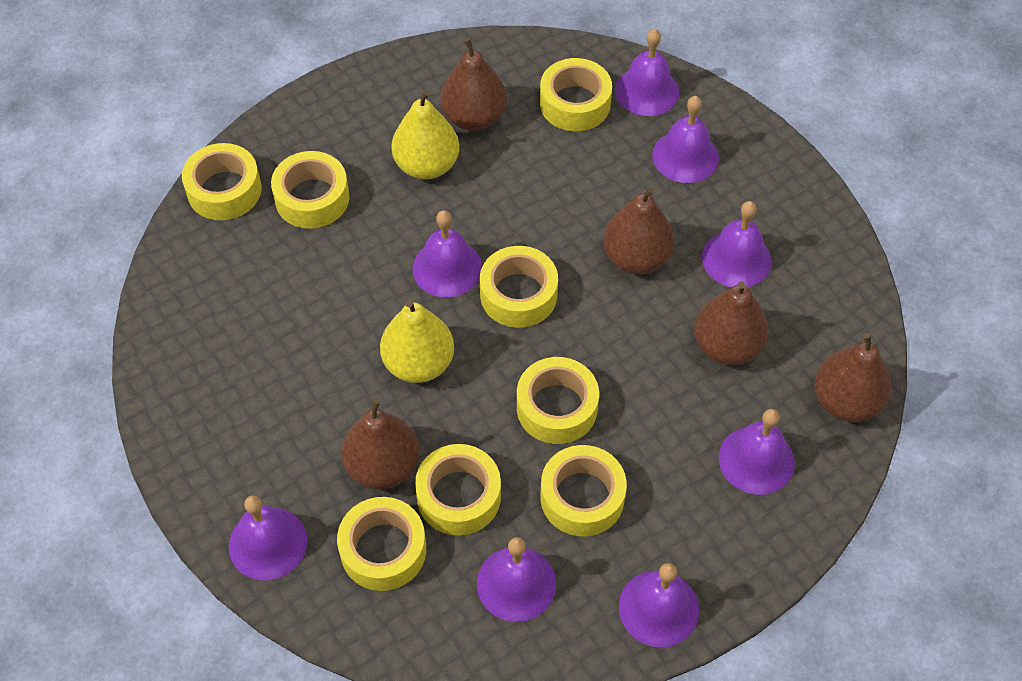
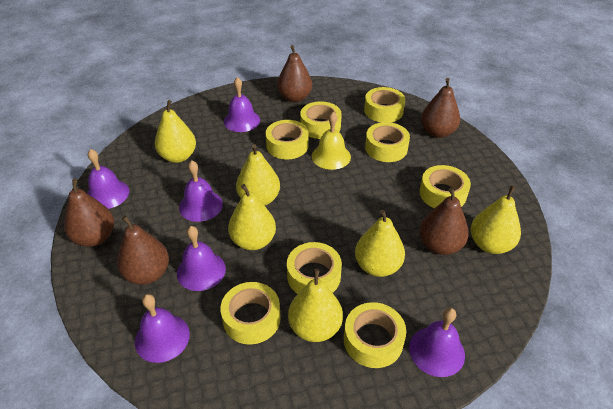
purple bell: 8 -> 6
yellow bell: 0 -> 1
yellow pear: 2 -> 6

